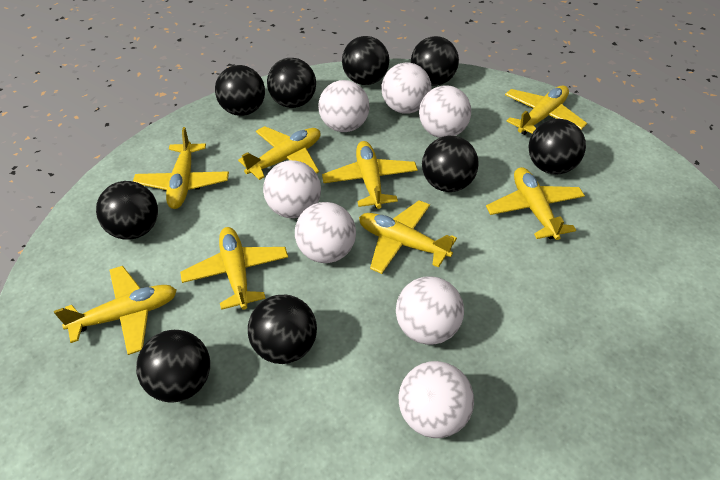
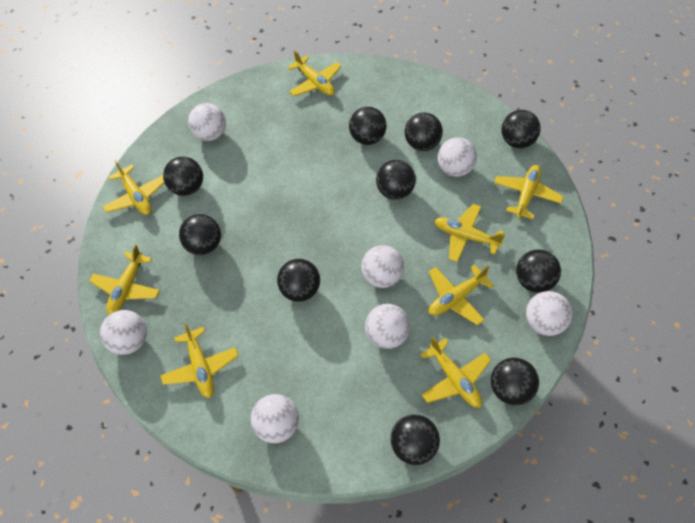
black ball: 9 -> 10

